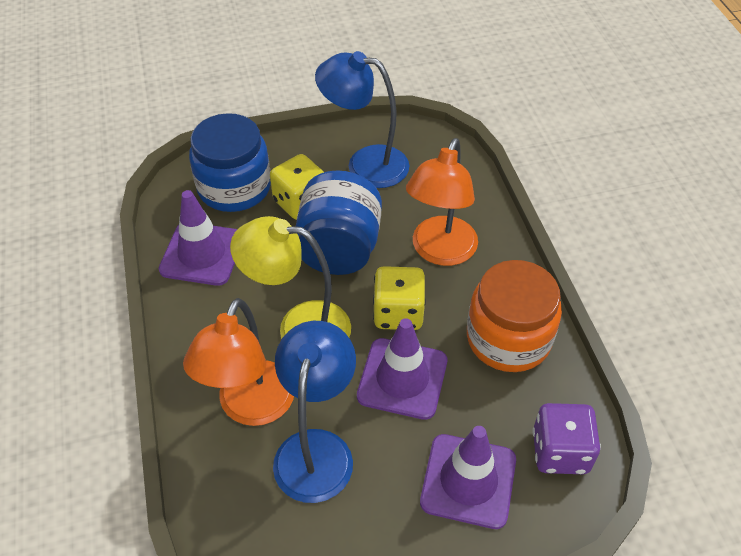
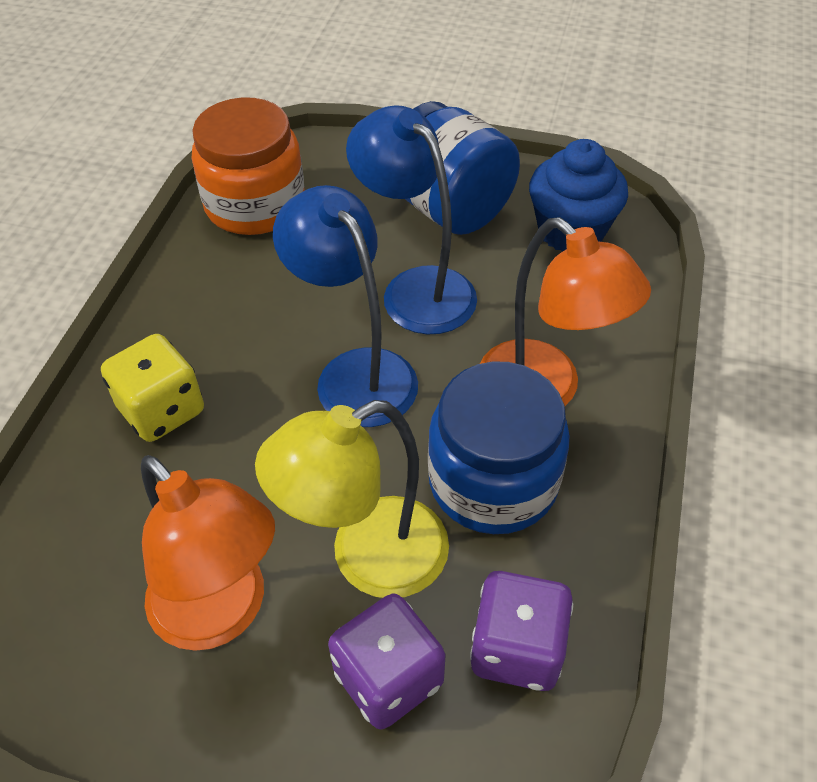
blue cupcake: 0 -> 1
purple dice: 1 -> 2
purple traffic cone: 3 -> 0
yellow dice: 2 -> 1

